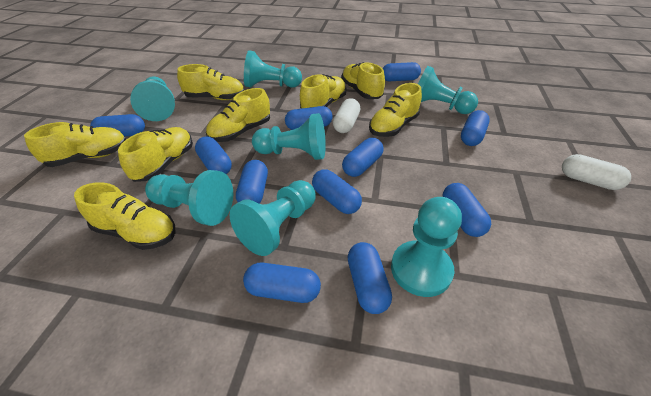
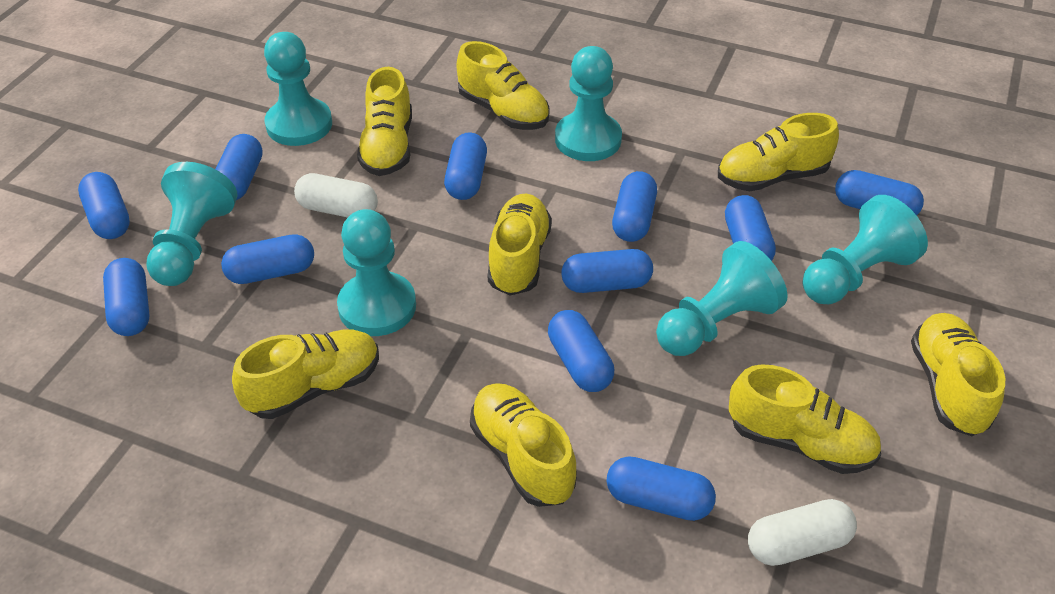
turquoise pawn: 7 -> 6

